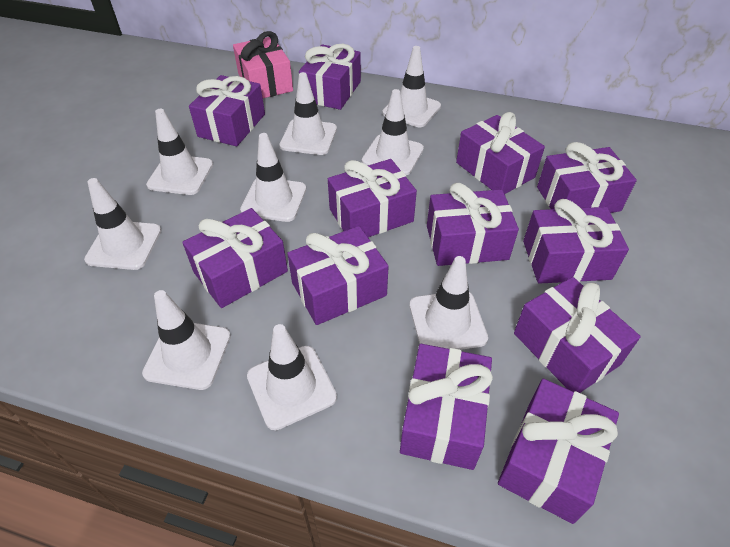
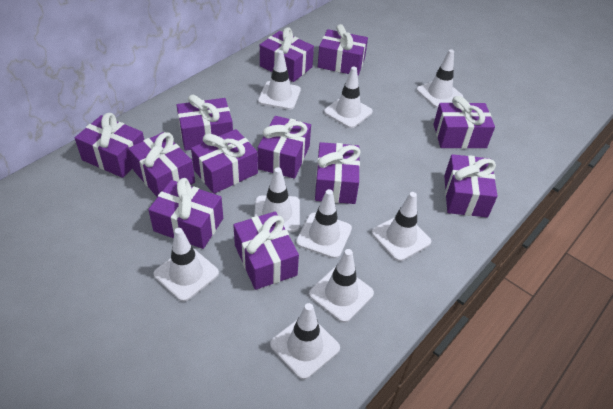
pink gift: 1 -> 0

